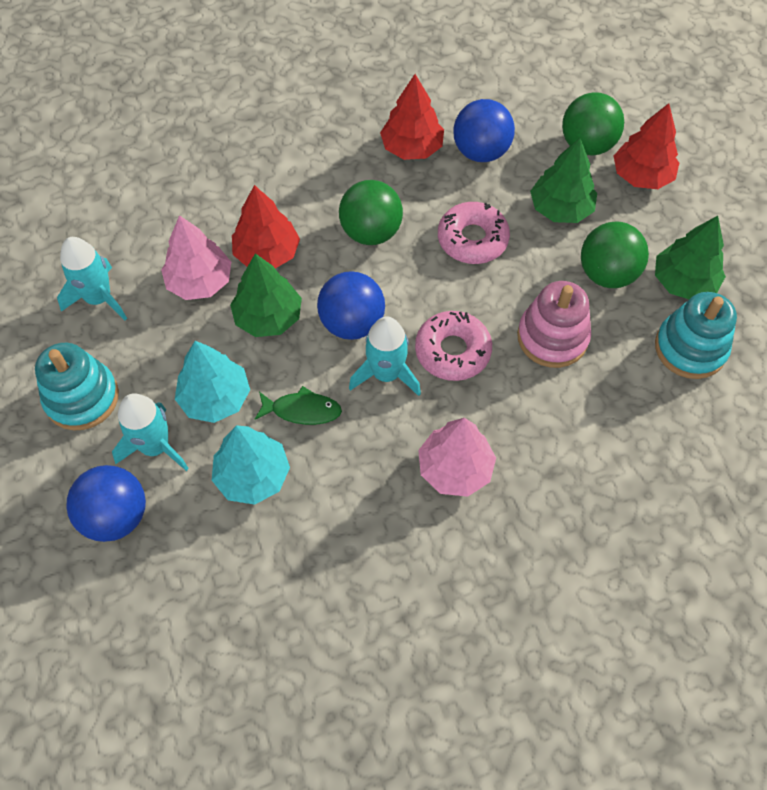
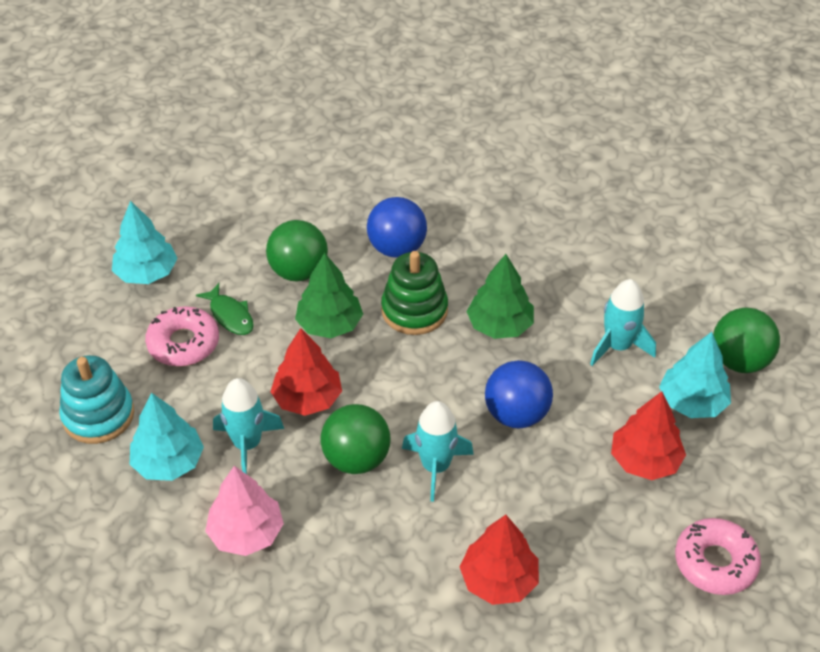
blue ball: 3 -> 2
green stacking toy: 0 -> 1
green tree: 3 -> 2
pink stacking toy: 1 -> 0
pink tree: 2 -> 1
turquoise stacking toy: 2 -> 1
turquoise tree: 2 -> 3

